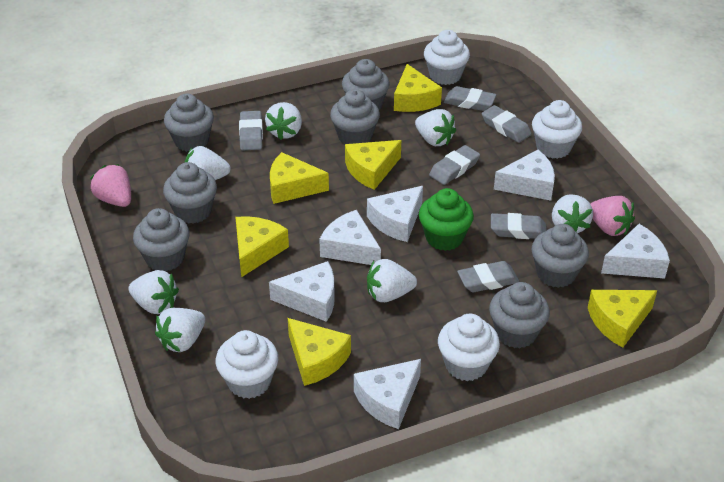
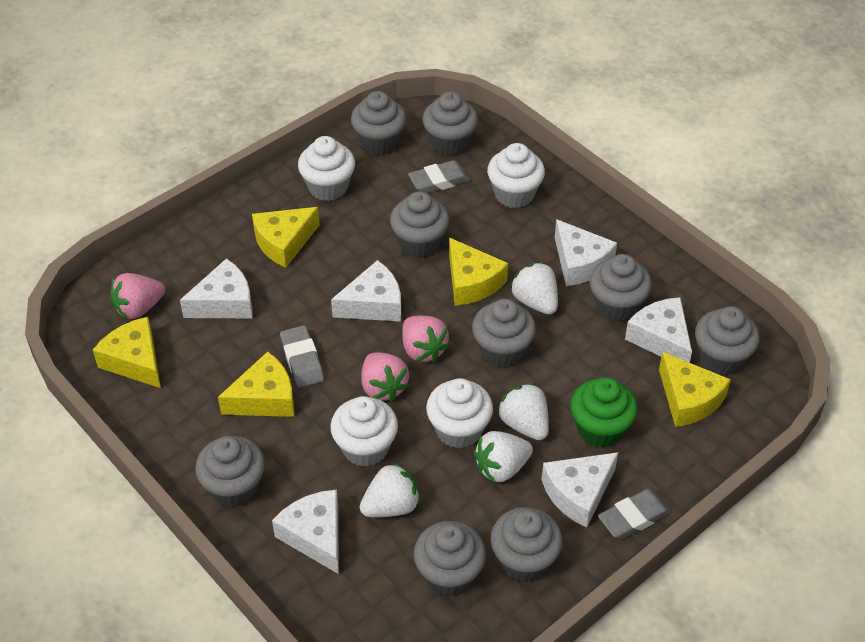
grey cupcake: 7 -> 9
grey eraser: 6 -> 3
pink strawberry: 2 -> 3
white strawberry: 7 -> 4
yellow cheese: 6 -> 5

